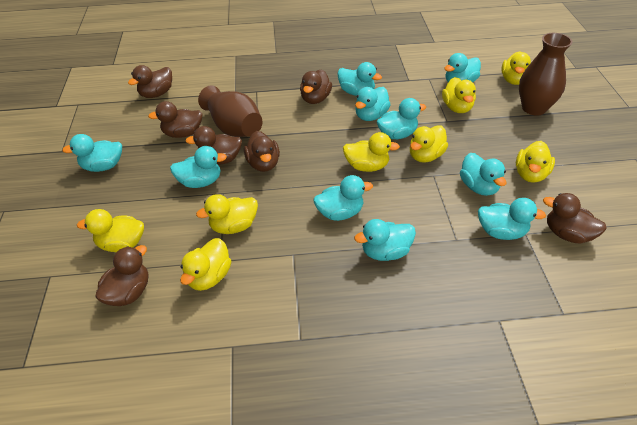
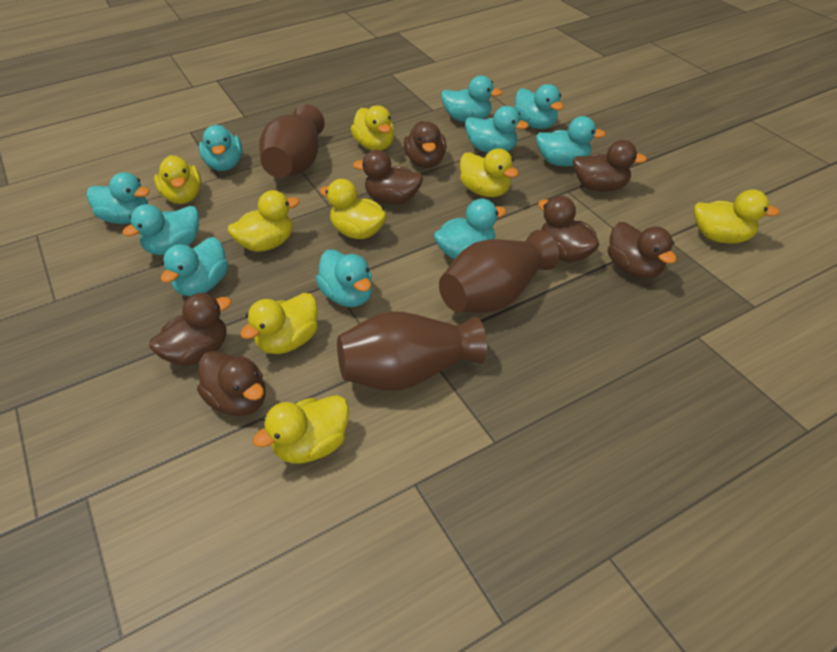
brown vase: 2 -> 3

